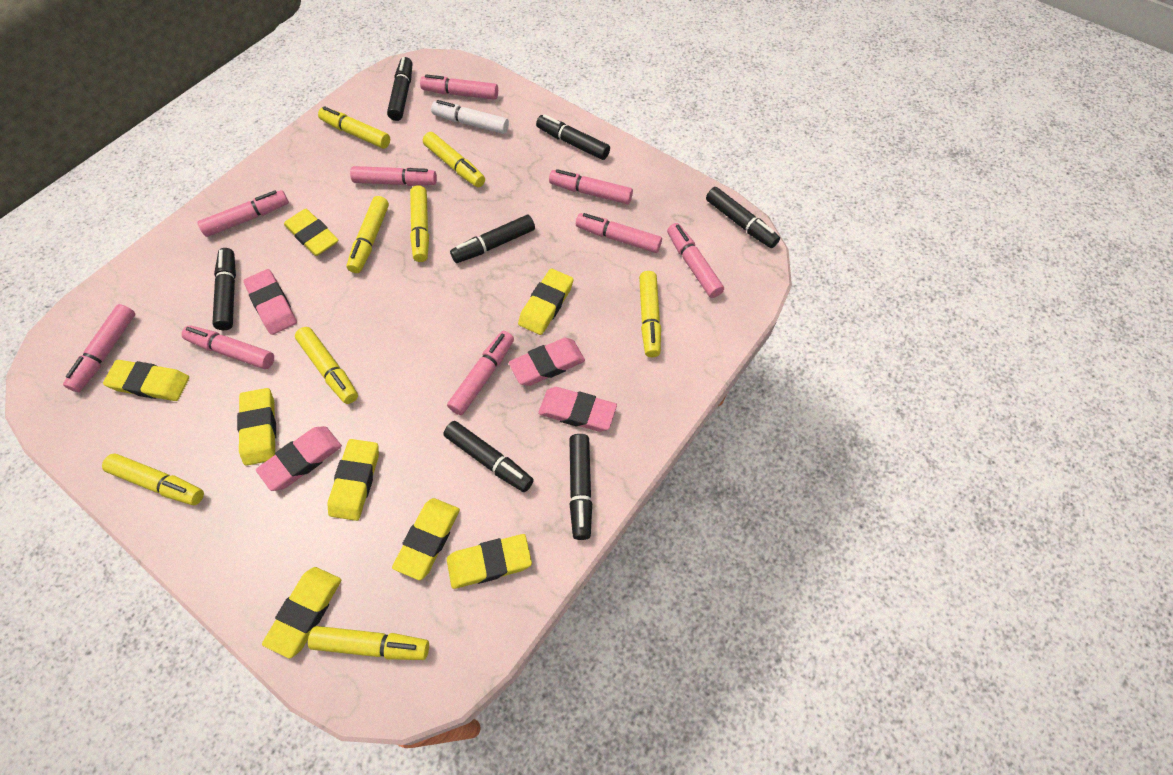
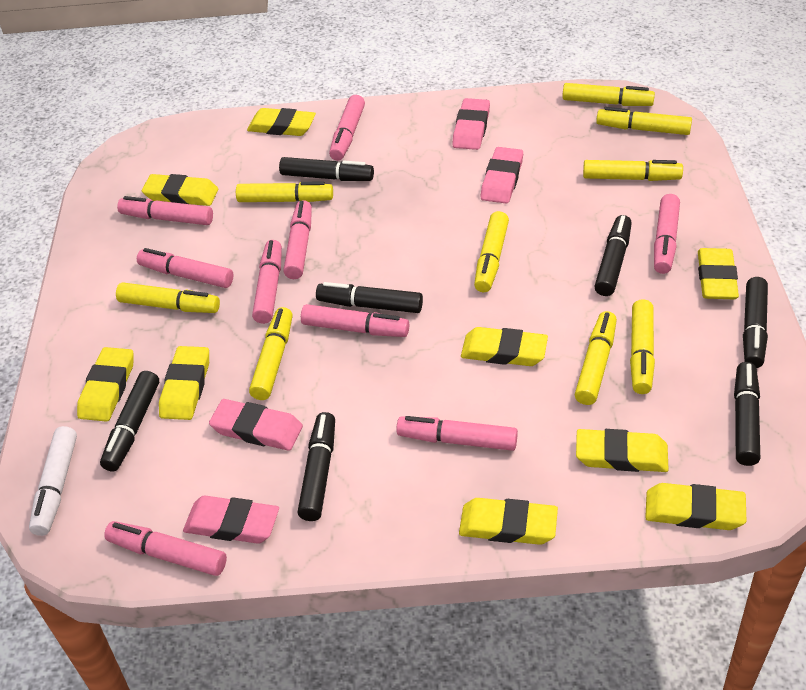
yellow eraser: 8 -> 9
yellow marker: 8 -> 9

